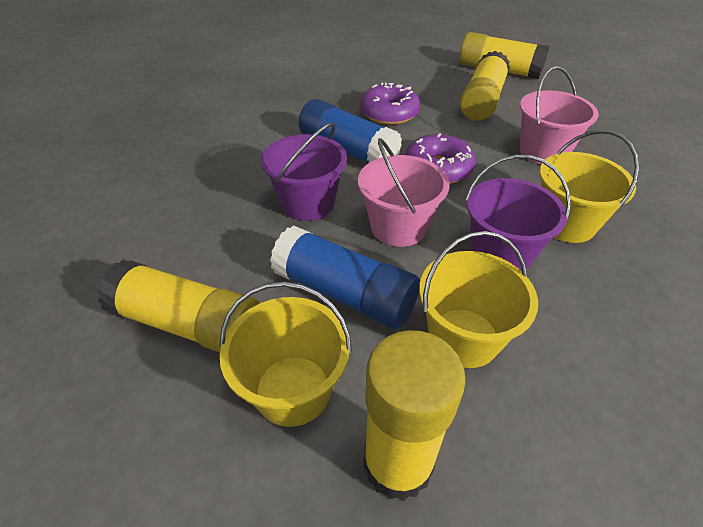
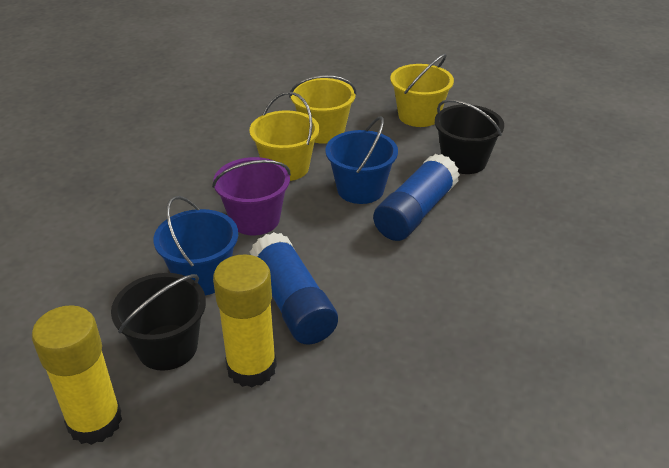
black bucket: 0 -> 2
blue bucket: 0 -> 2
pink bucket: 2 -> 0
purple bucket: 2 -> 1
purple donut: 2 -> 0
yellow glue stick: 4 -> 2

